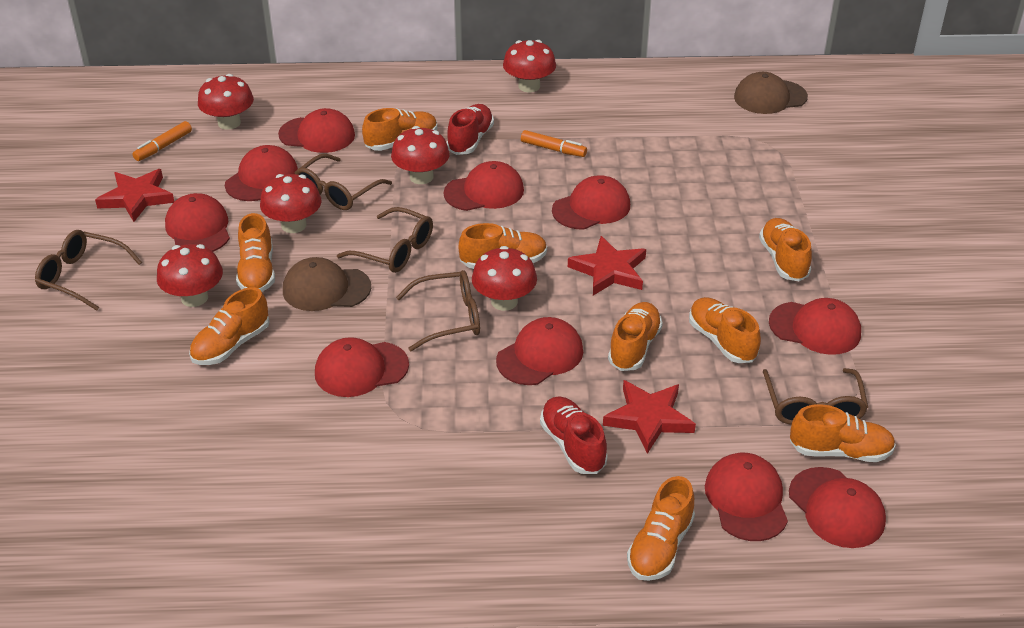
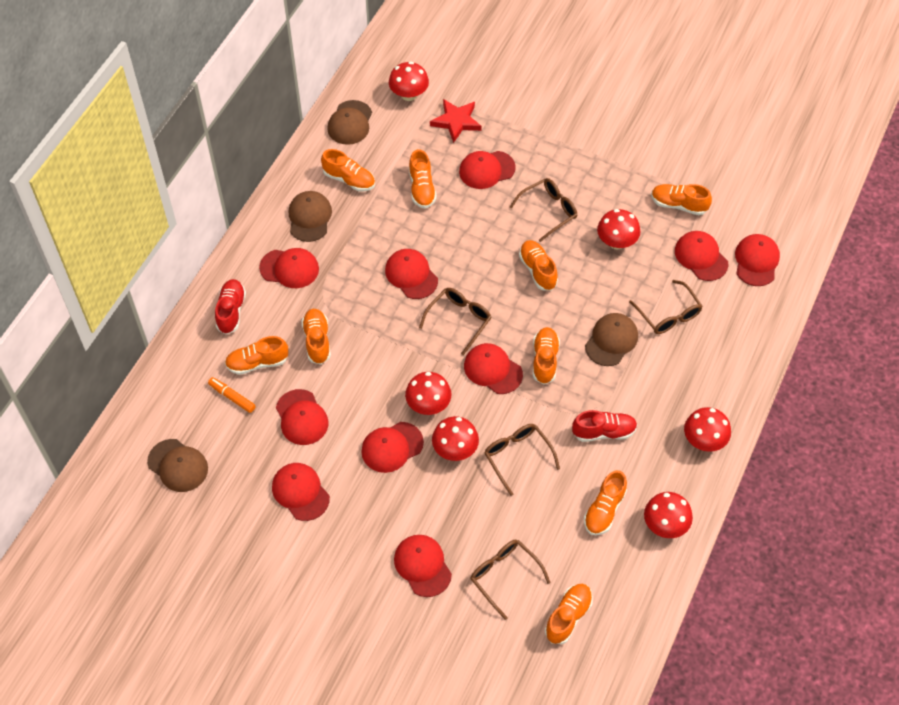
brown cap: 2 -> 4
orange marker: 2 -> 1
red star: 3 -> 1

